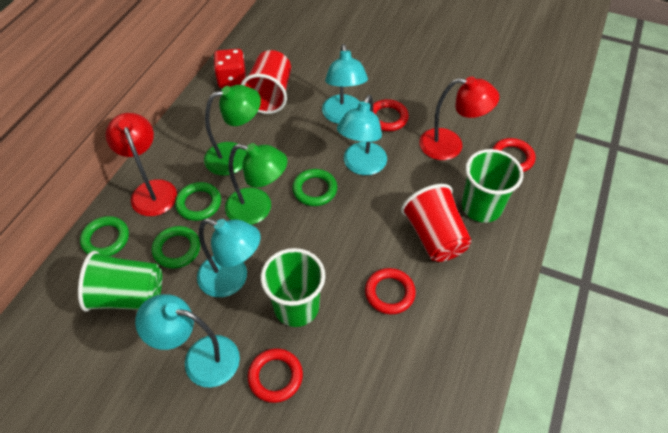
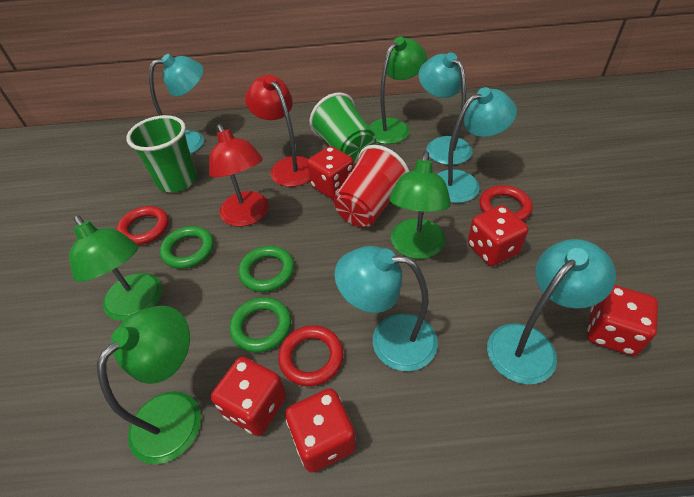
green cup: 3 -> 2
green lamp: 2 -> 4
green ring: 4 -> 3
red cup: 2 -> 1
red dice: 1 -> 5
red ring: 4 -> 3
turquoise lamp: 4 -> 5

